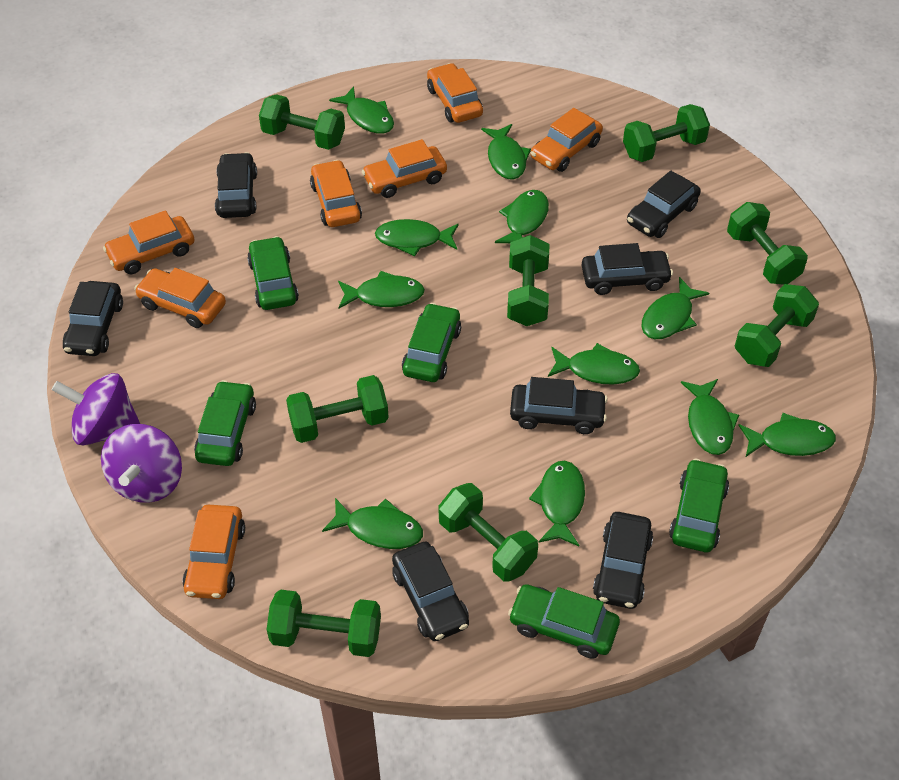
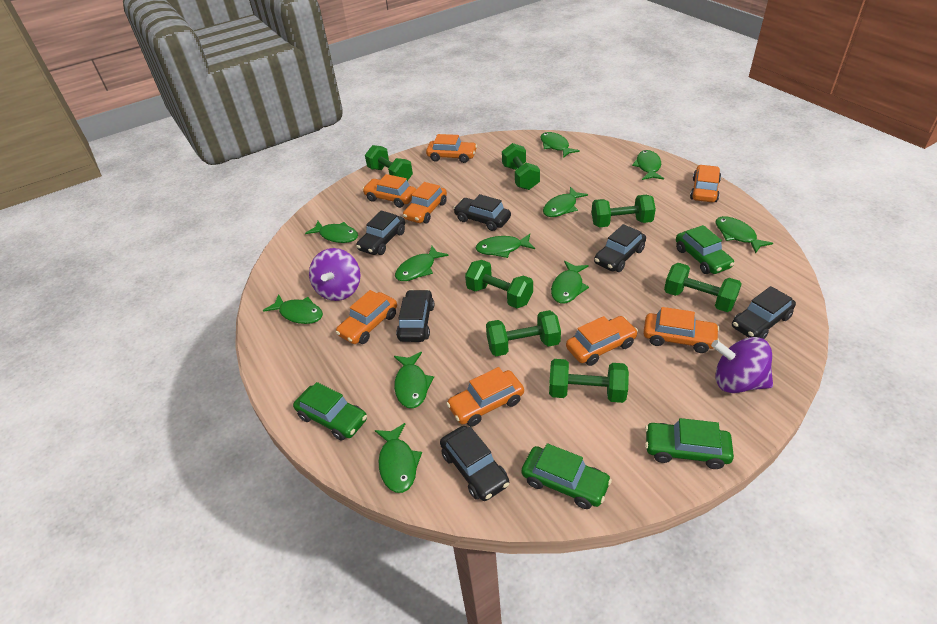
black car: 7 -> 6
green car: 5 -> 4
green dumbbell: 8 -> 7
orange car: 7 -> 8

